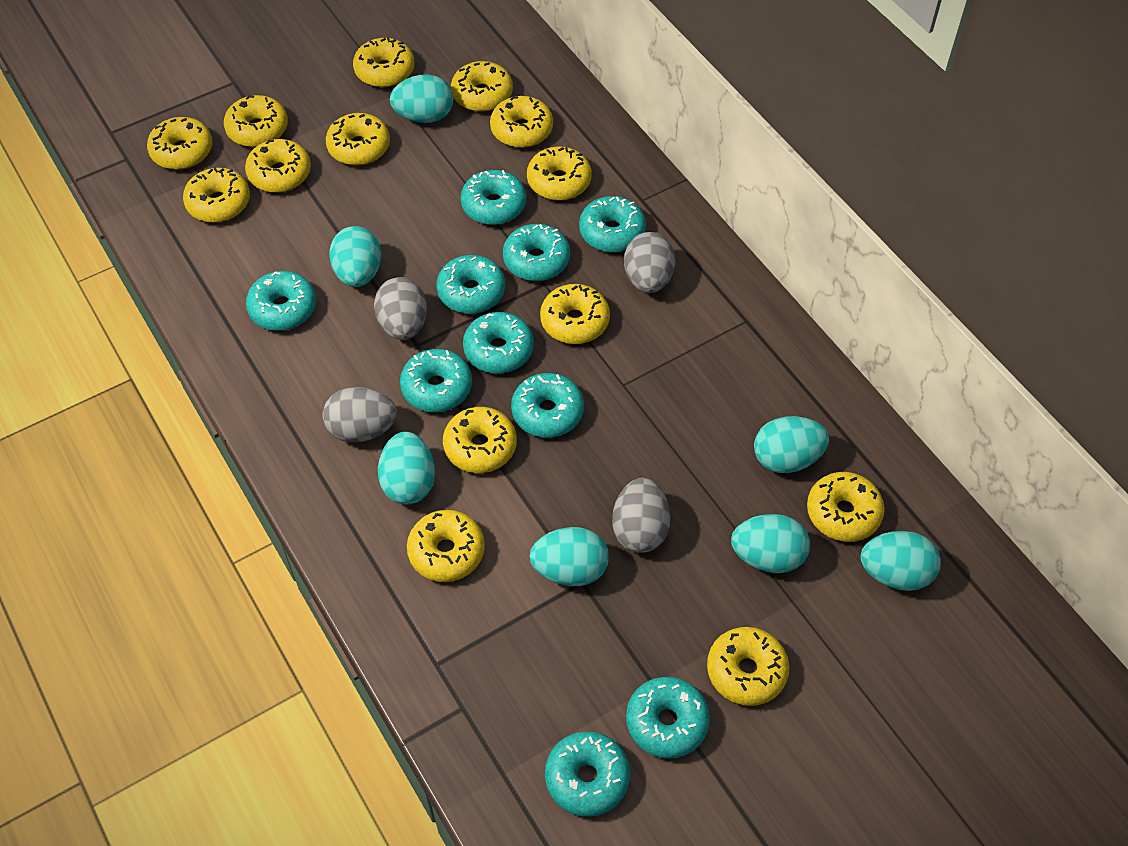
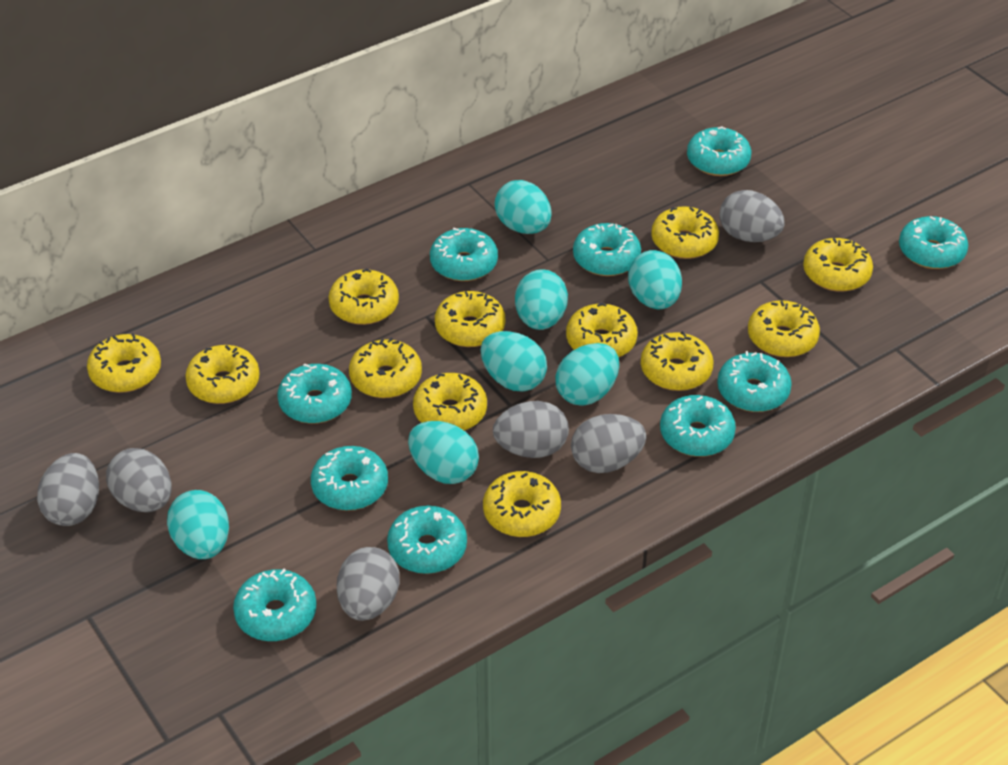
grey egg: 4 -> 6
yellow donut: 14 -> 12

